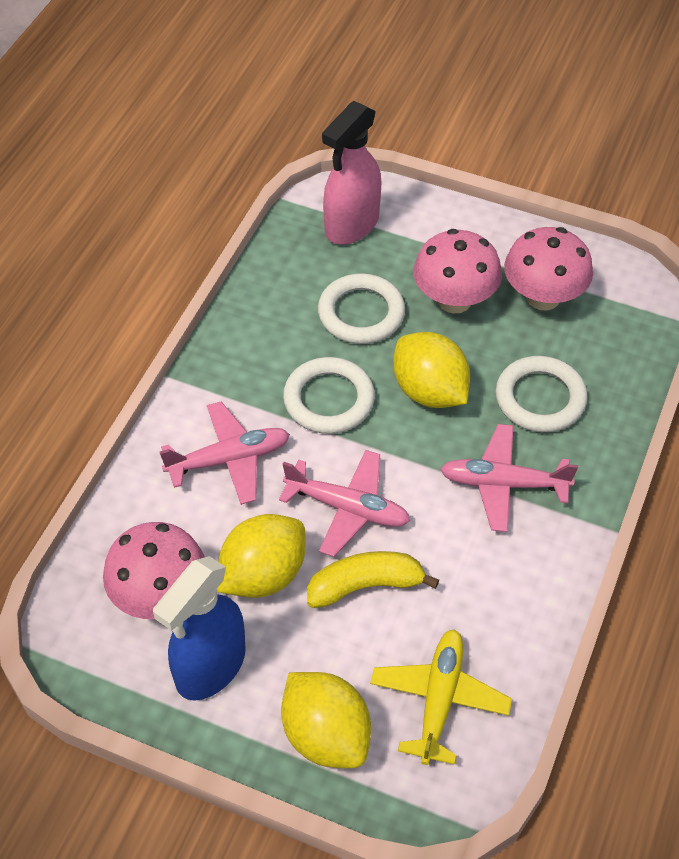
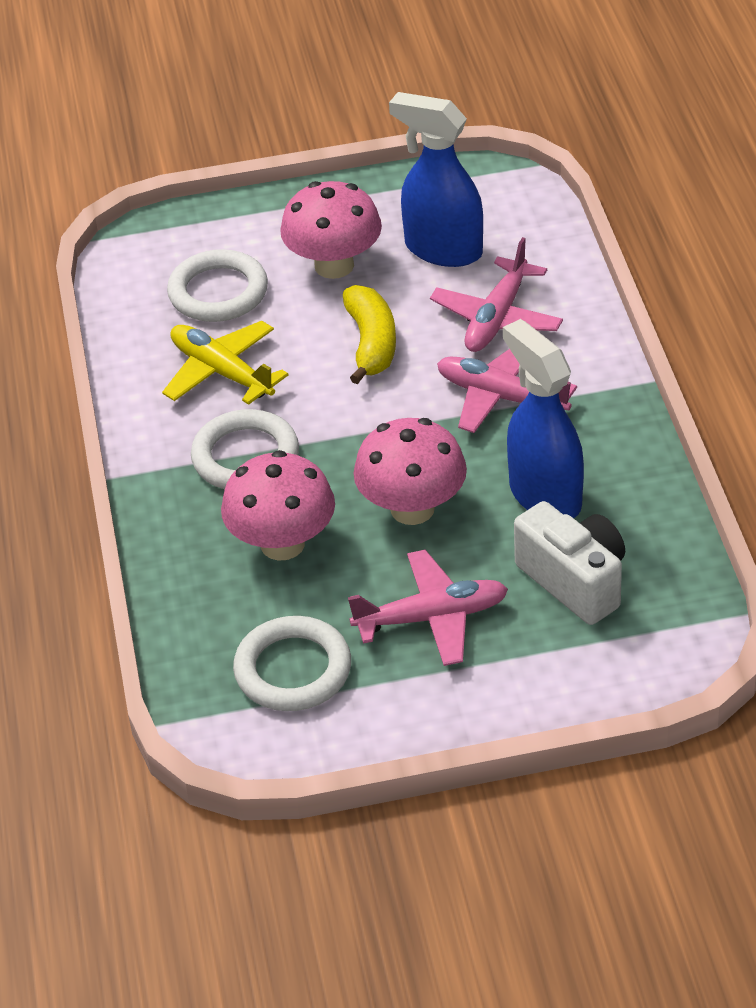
blue spray bottle: 1 -> 2
pink spray bottle: 1 -> 0
white camera: 0 -> 1
yellow lemon: 3 -> 0

